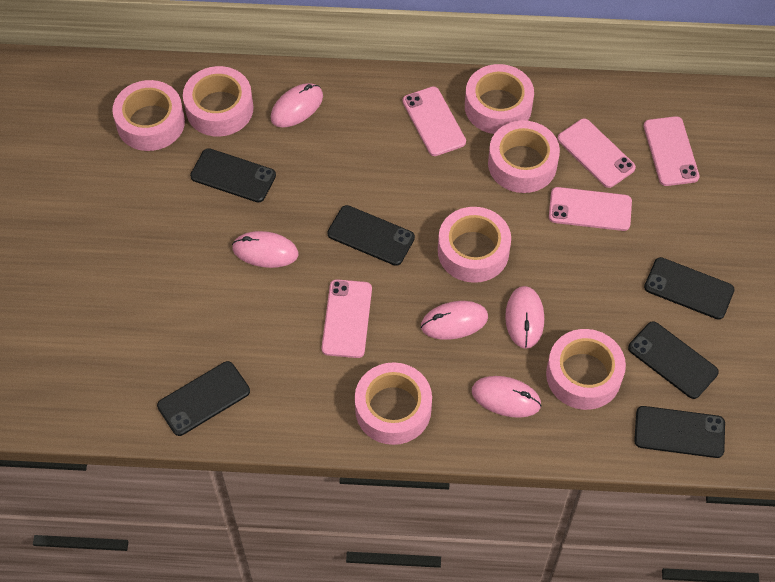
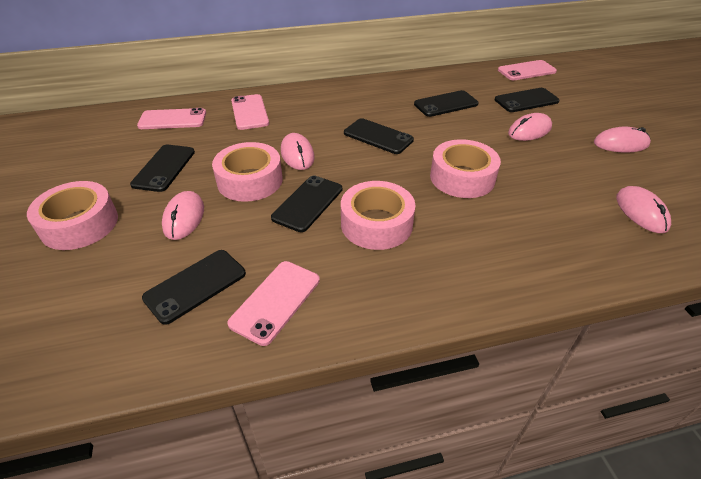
pink phone: 5 -> 4
pink tape: 7 -> 4

